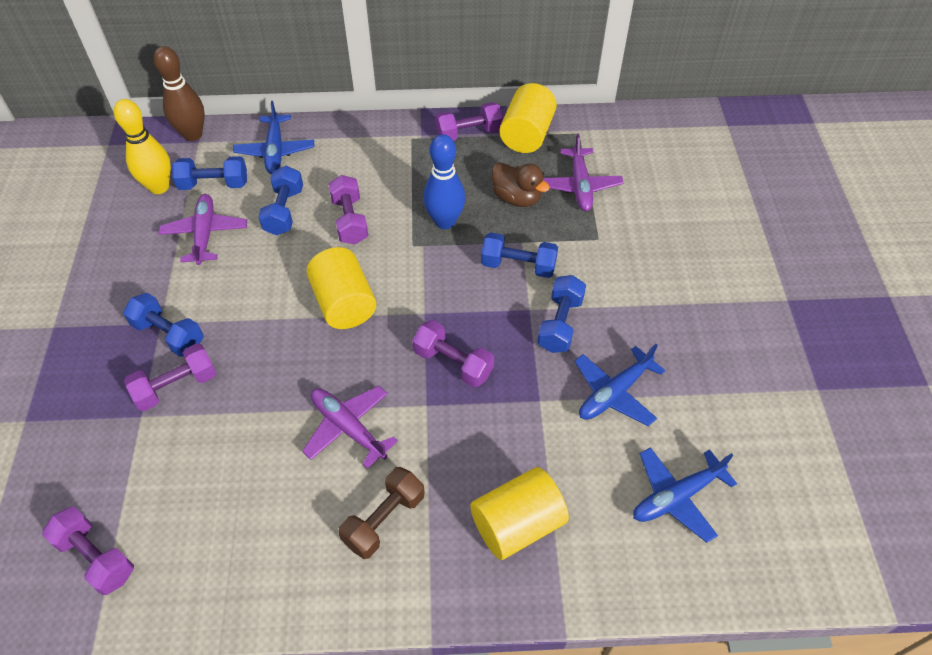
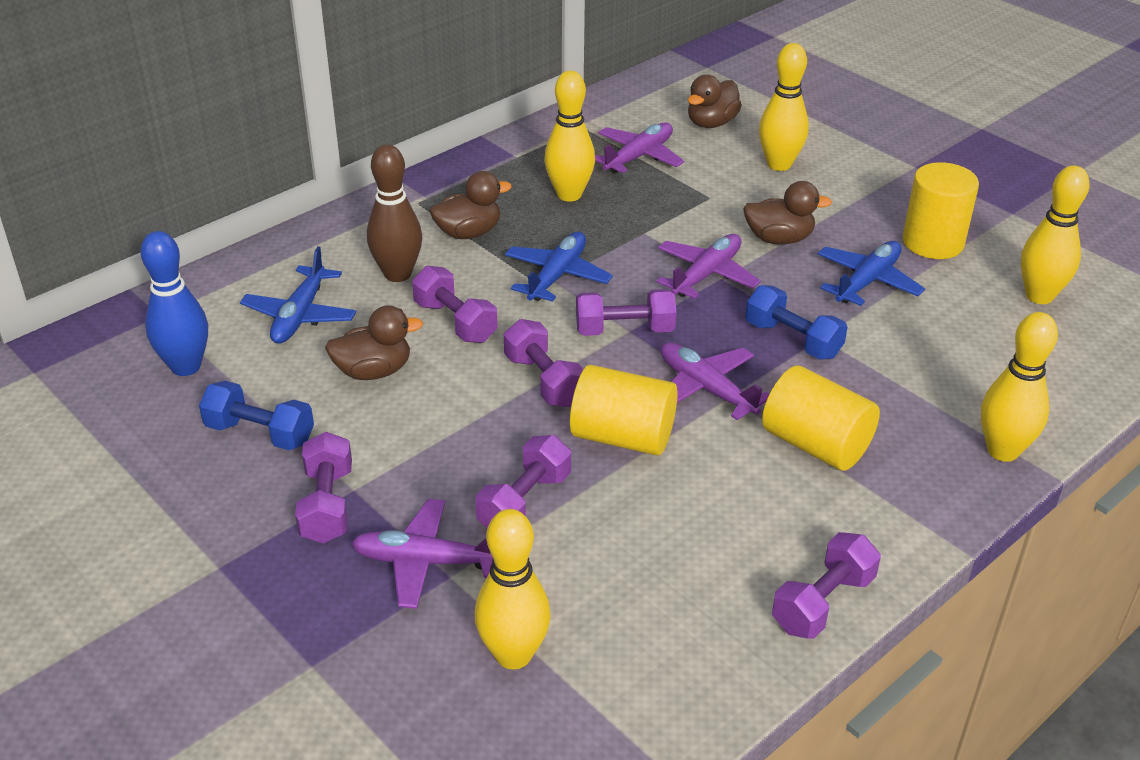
blue dumbbell: 5 -> 2
brown duck: 1 -> 4
brown dumbbell: 1 -> 0
purple dumbbell: 5 -> 6
purple plane: 3 -> 4
yellow bowling pin: 1 -> 5

